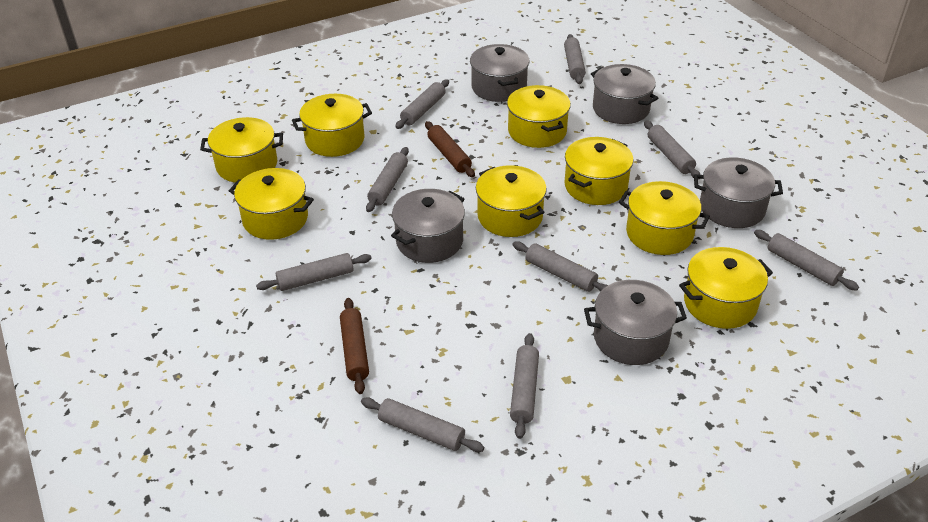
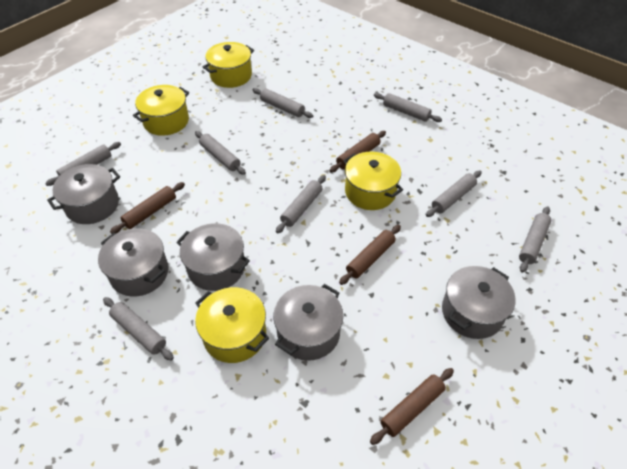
brown rolling pin: 2 -> 4
grey rolling pin: 9 -> 8
yellow pot: 8 -> 4

